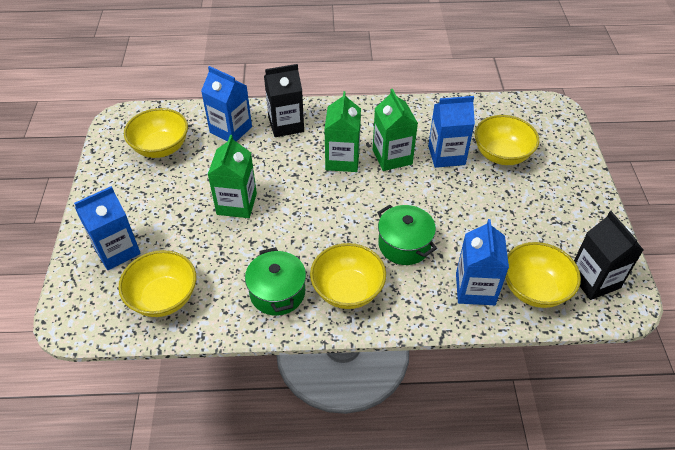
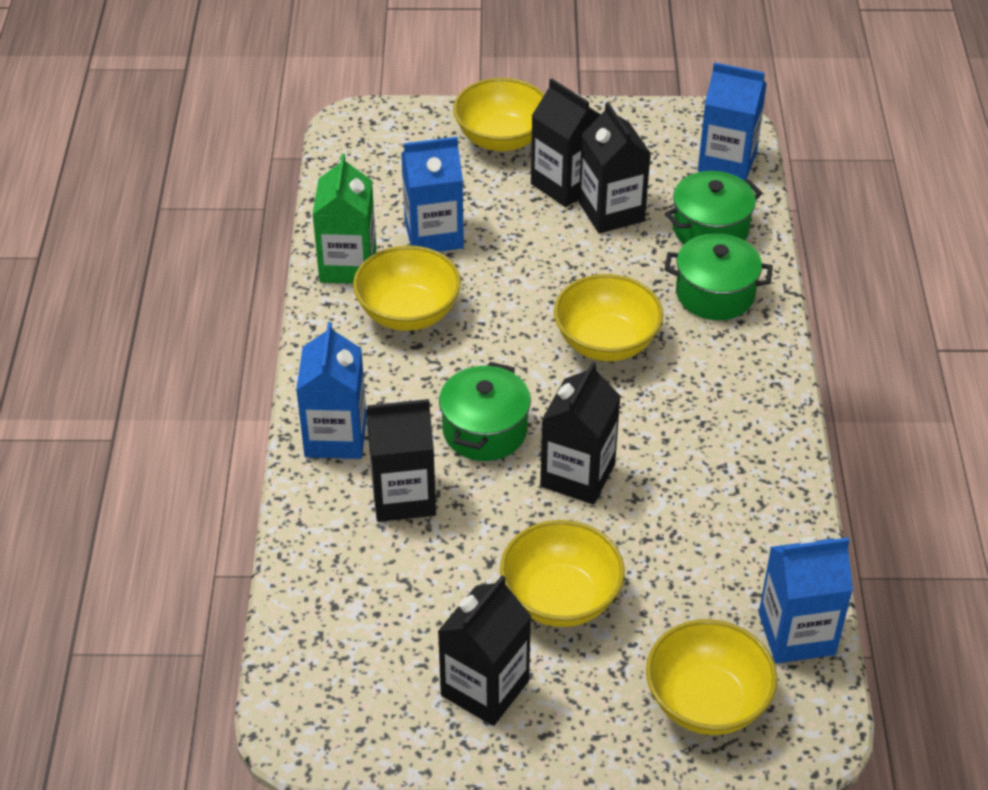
black carton: 2 -> 5
green carton: 3 -> 1
green pot: 2 -> 3

